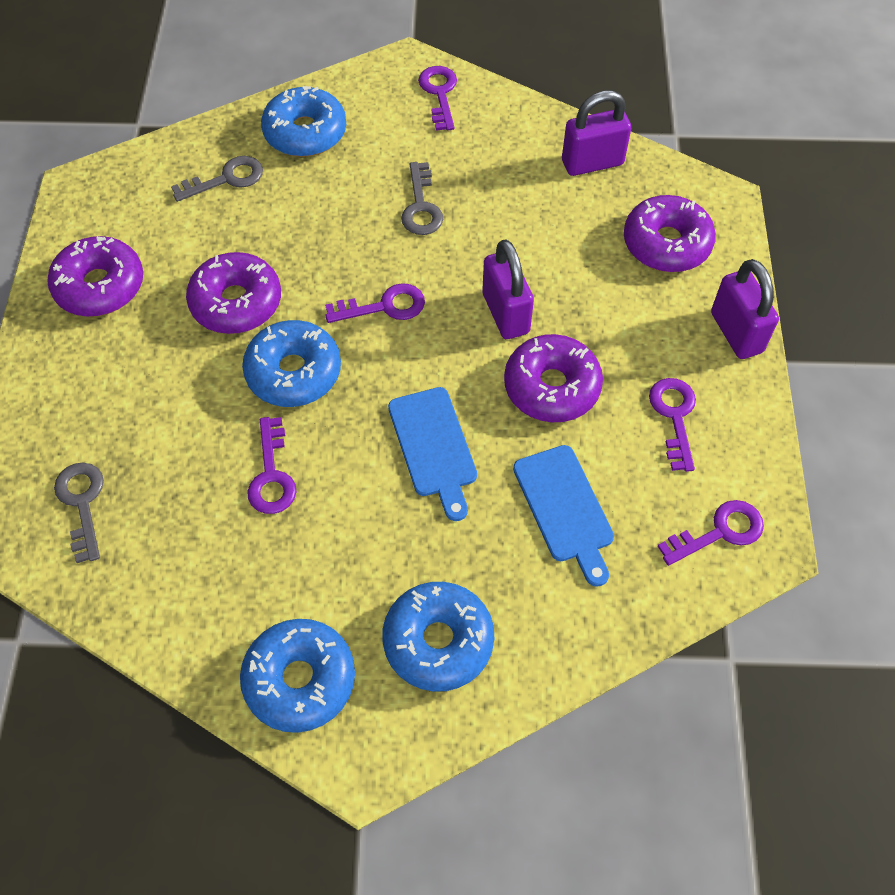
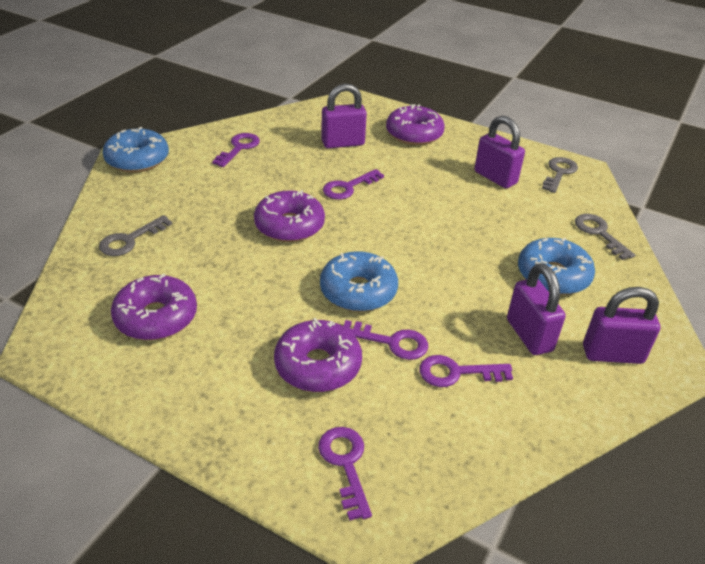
blue cutting board: 2 -> 0
blue donut: 4 -> 3
purple padlock: 3 -> 4

